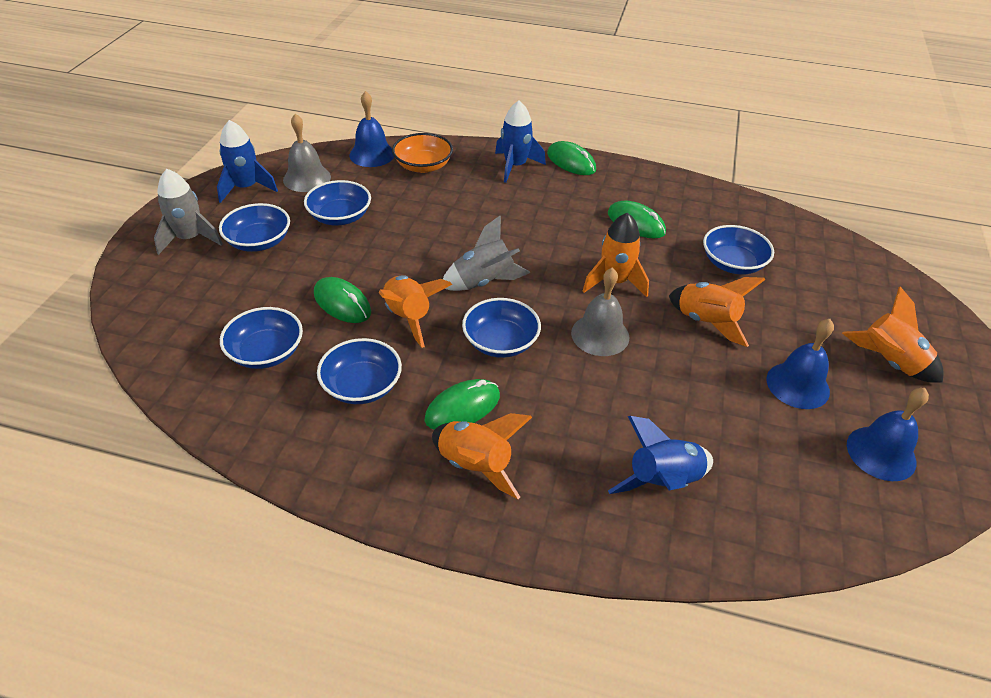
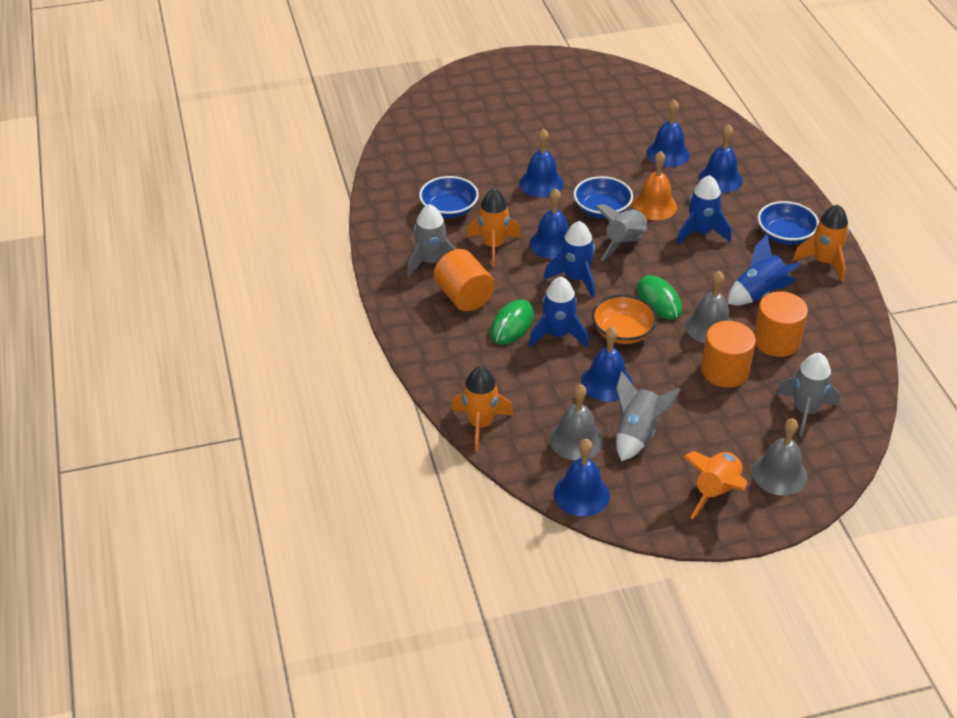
blue bell: 3 -> 6
blue bowl: 6 -> 3
blue rocket: 3 -> 4
green mouse: 4 -> 2
grey bell: 2 -> 3
grey rocket: 2 -> 4
orange bell: 0 -> 1
orange cylinder: 0 -> 3
orange rocket: 5 -> 4

